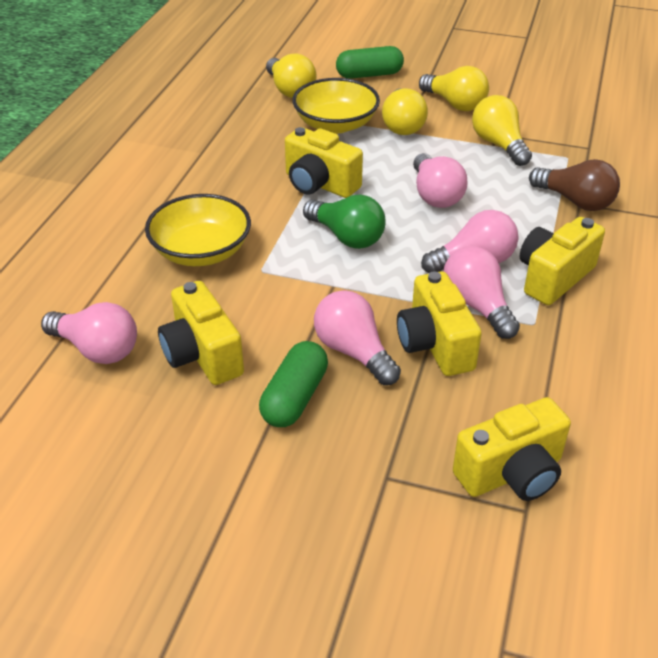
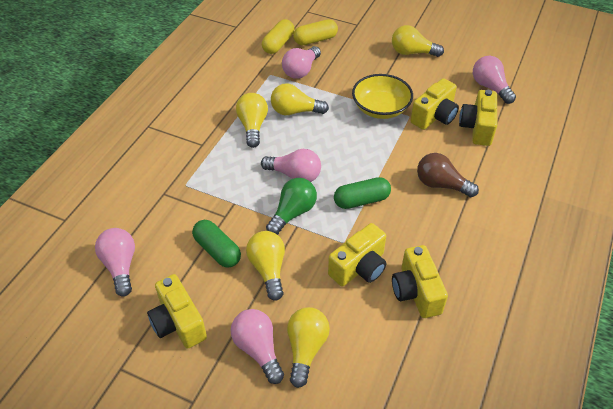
yellow bowl: 2 -> 1
yellow capsule: 0 -> 2
yellow light bulb: 4 -> 5

